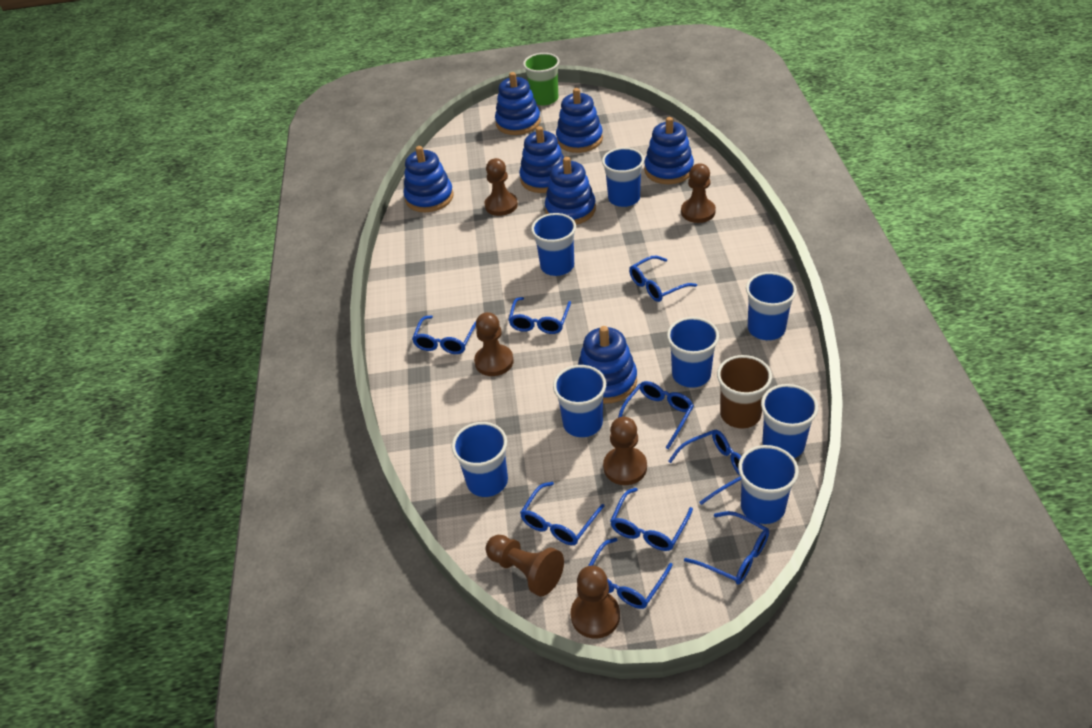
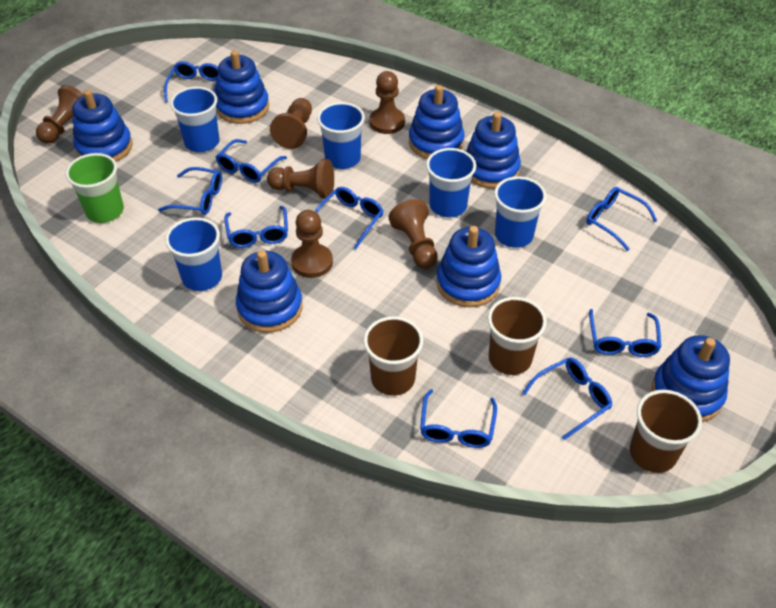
blue cup: 8 -> 5
brown cup: 1 -> 3

